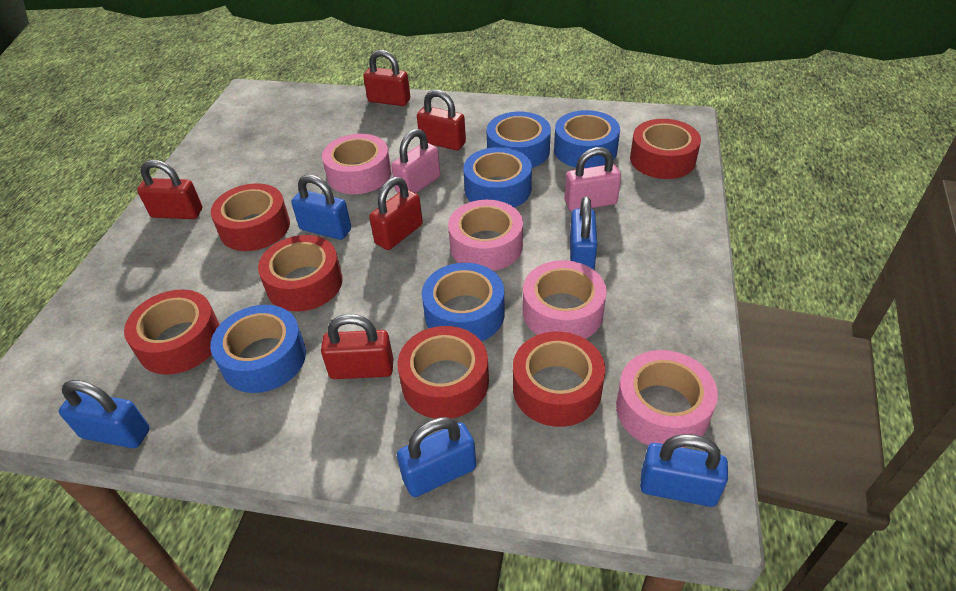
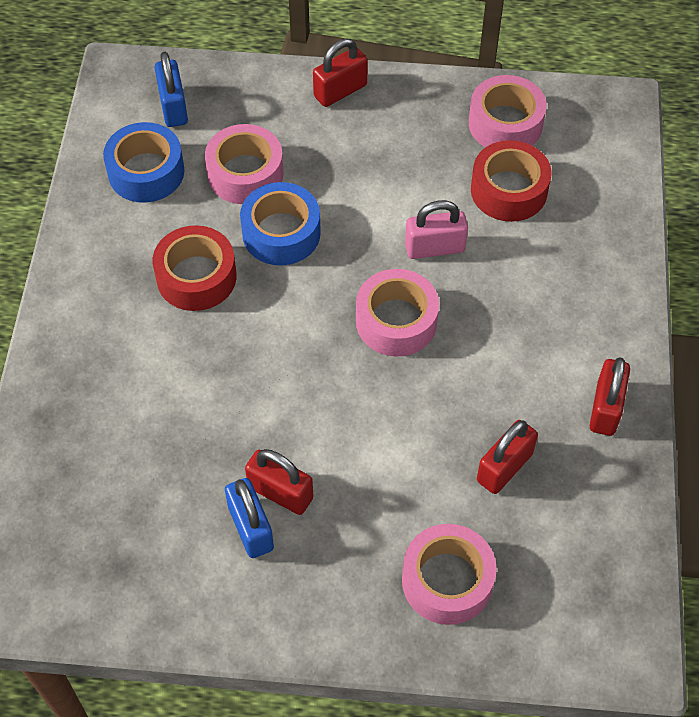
blue padlock: 5 -> 2
blue tape: 5 -> 2
pink padlock: 2 -> 1
red padlock: 5 -> 4
red tape: 6 -> 2

